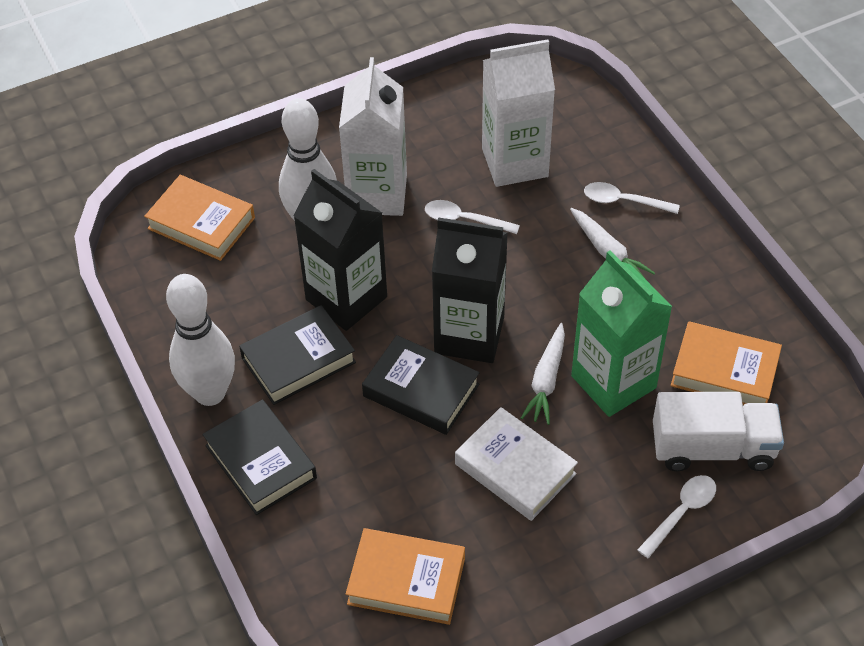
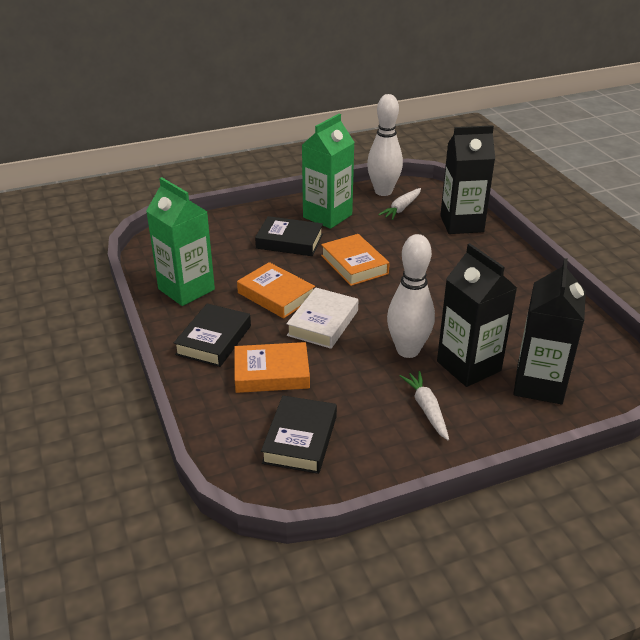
black carton: 2 -> 3
green carton: 1 -> 2
white carton: 2 -> 0
white spoon: 3 -> 0
white truck: 1 -> 0

